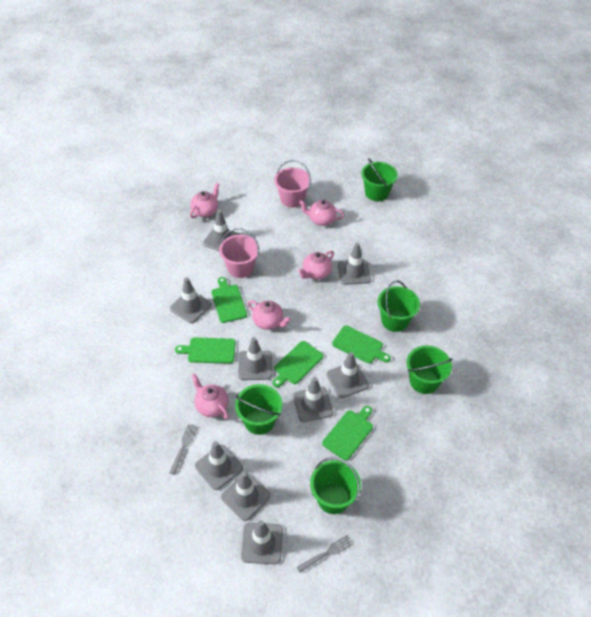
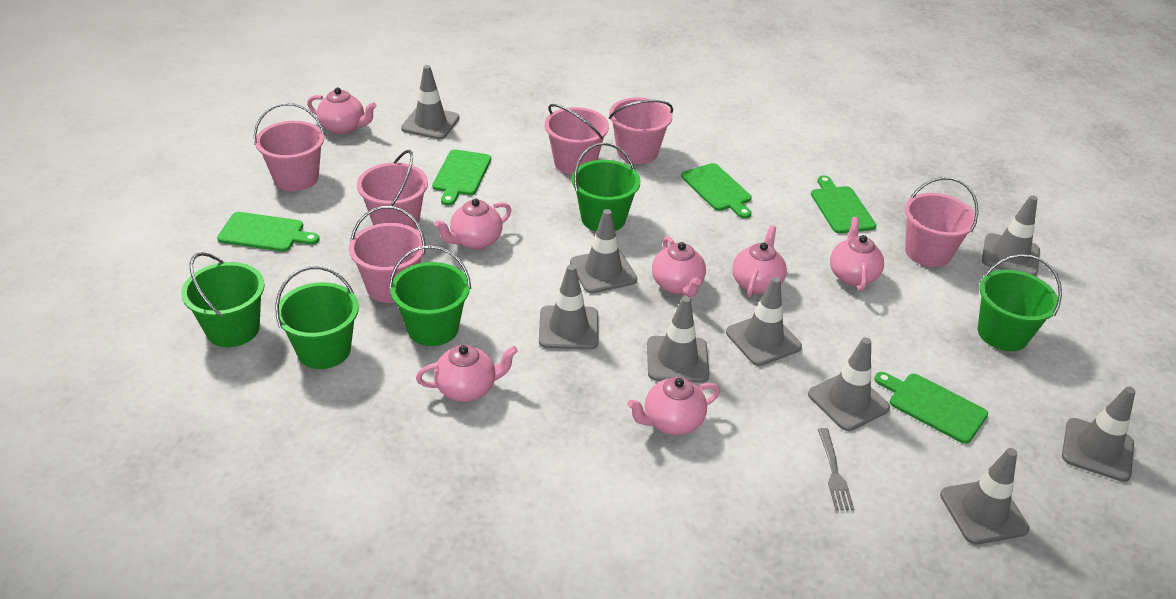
grey fork: 2 -> 1
pink bucket: 2 -> 6
pink teapot: 5 -> 7

